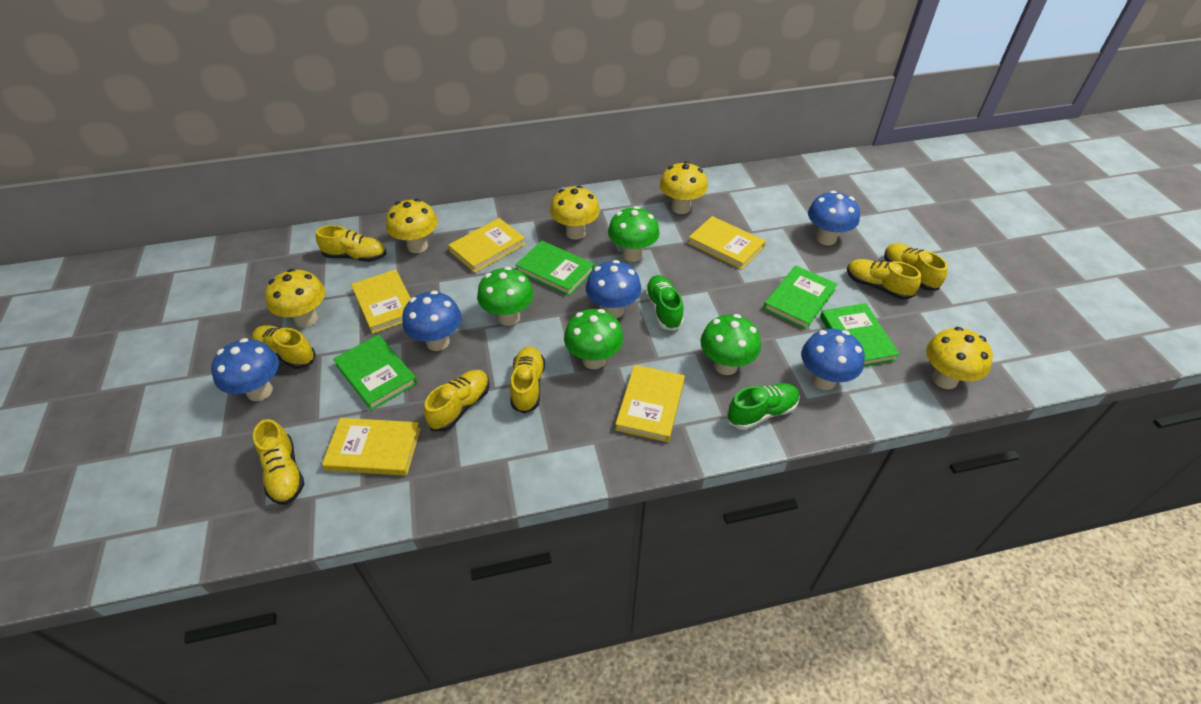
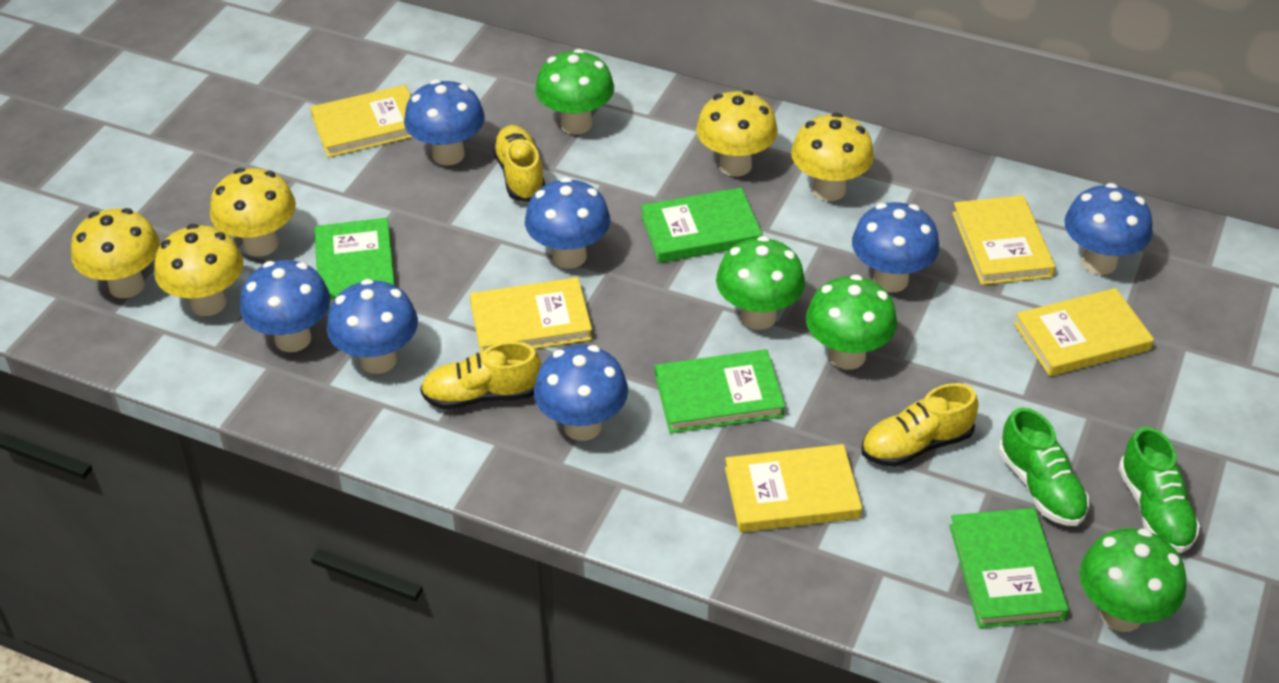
blue mushroom: 5 -> 7
yellow shoe: 7 -> 3

